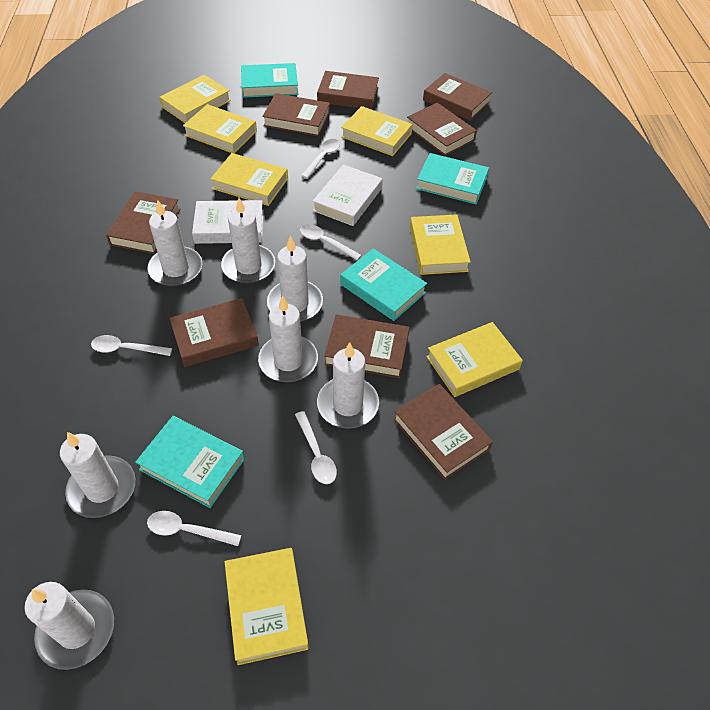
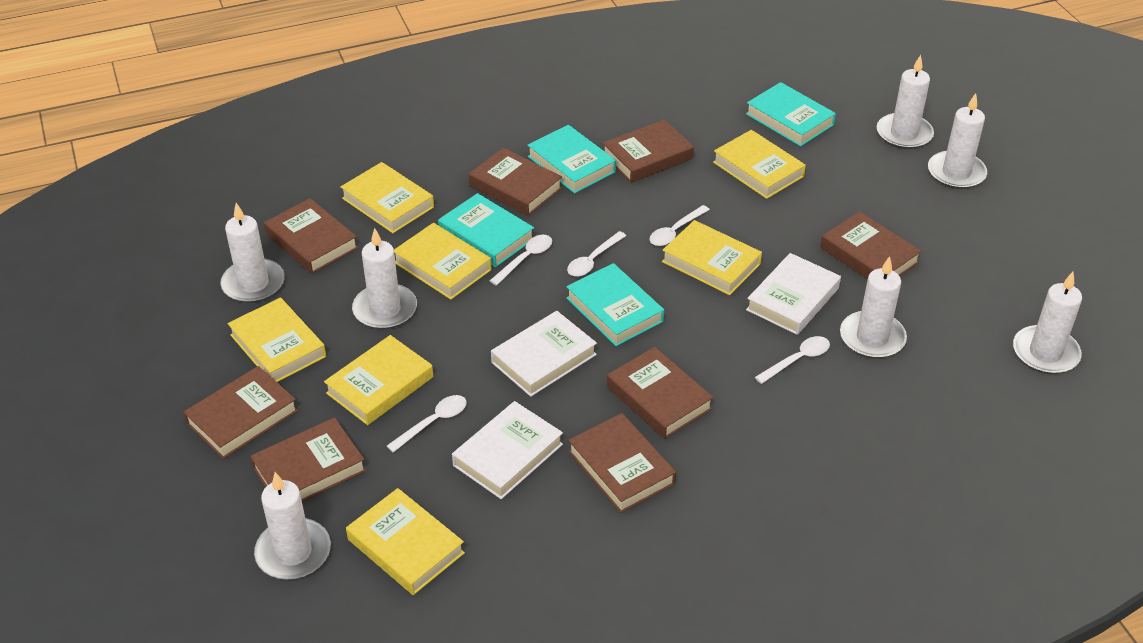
white book: 2 -> 3

